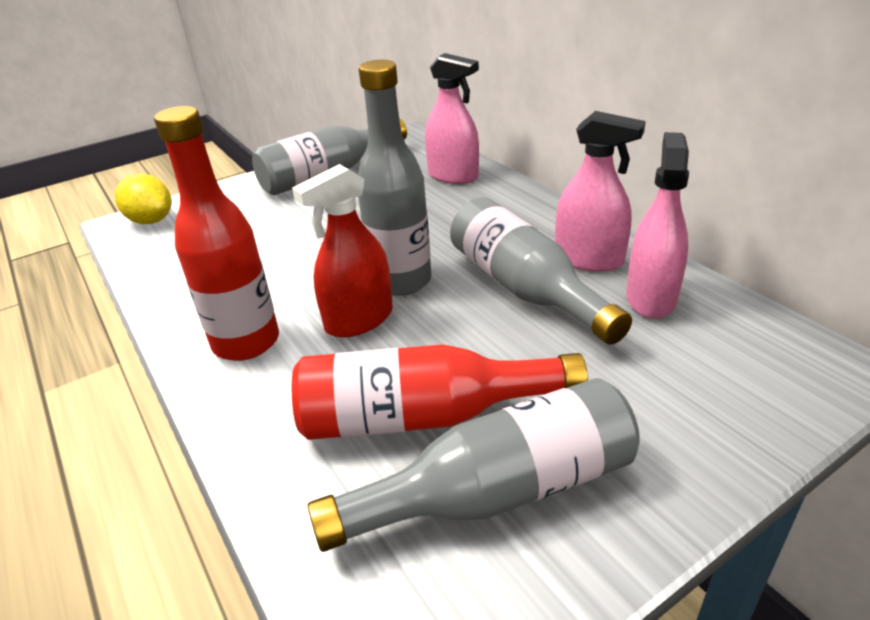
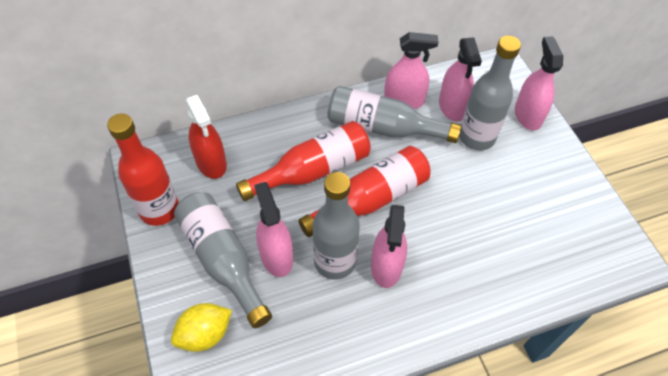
pink spray bottle: 3 -> 5
red bottle: 2 -> 3

